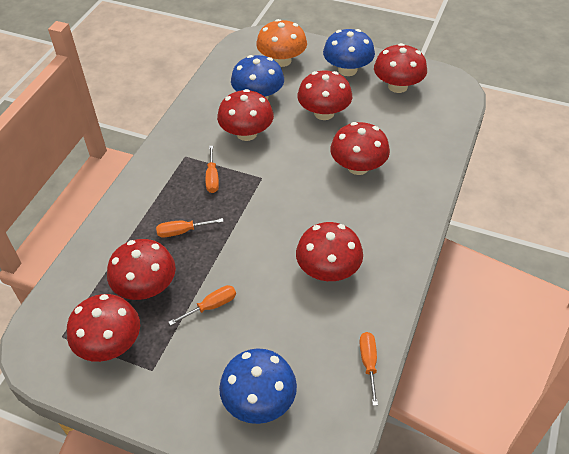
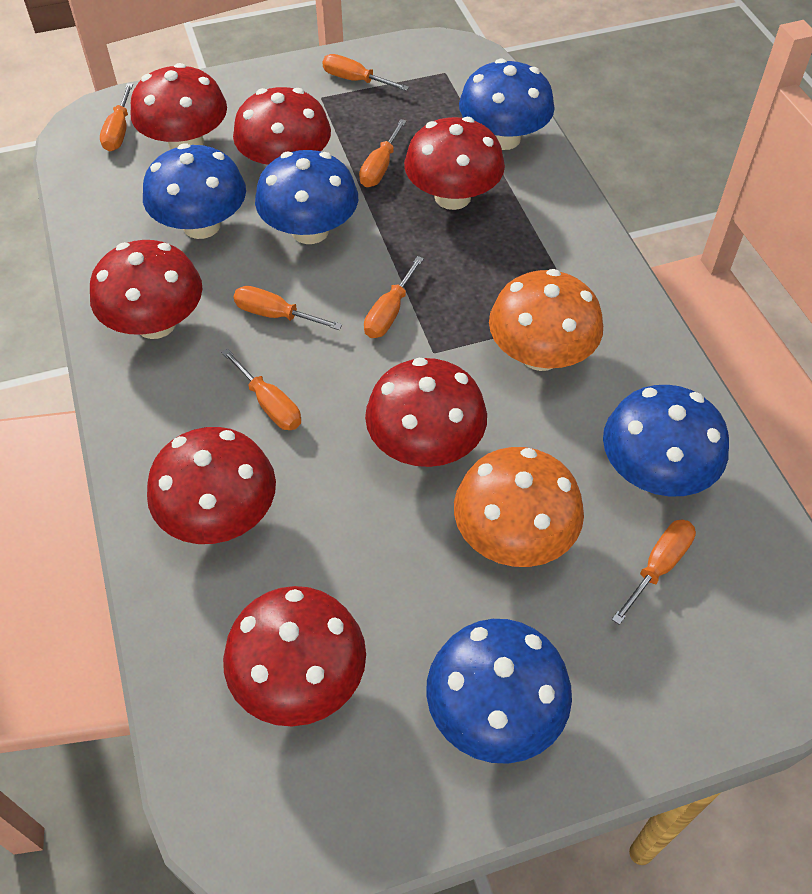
blue mushroom: 3 -> 5
orange mushroom: 1 -> 2
orange screwdriver: 4 -> 7

